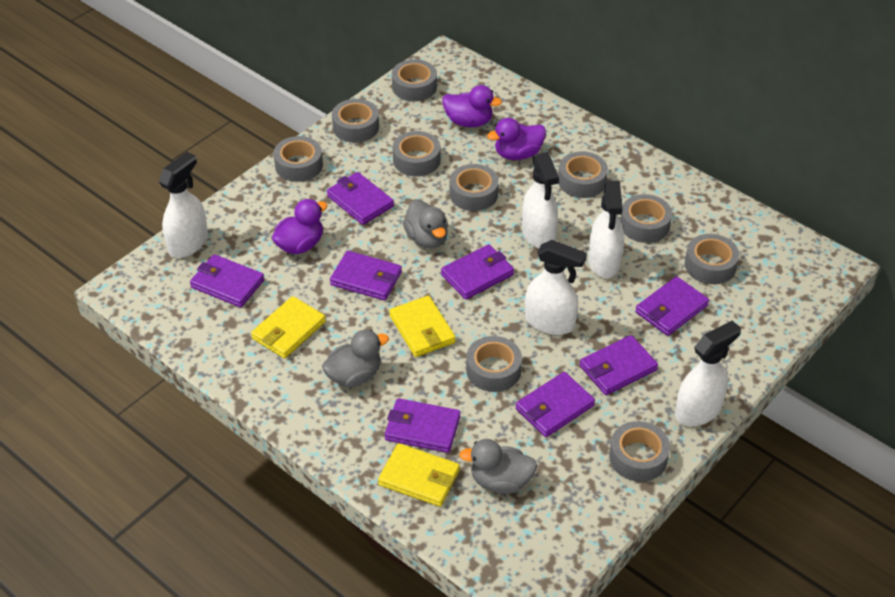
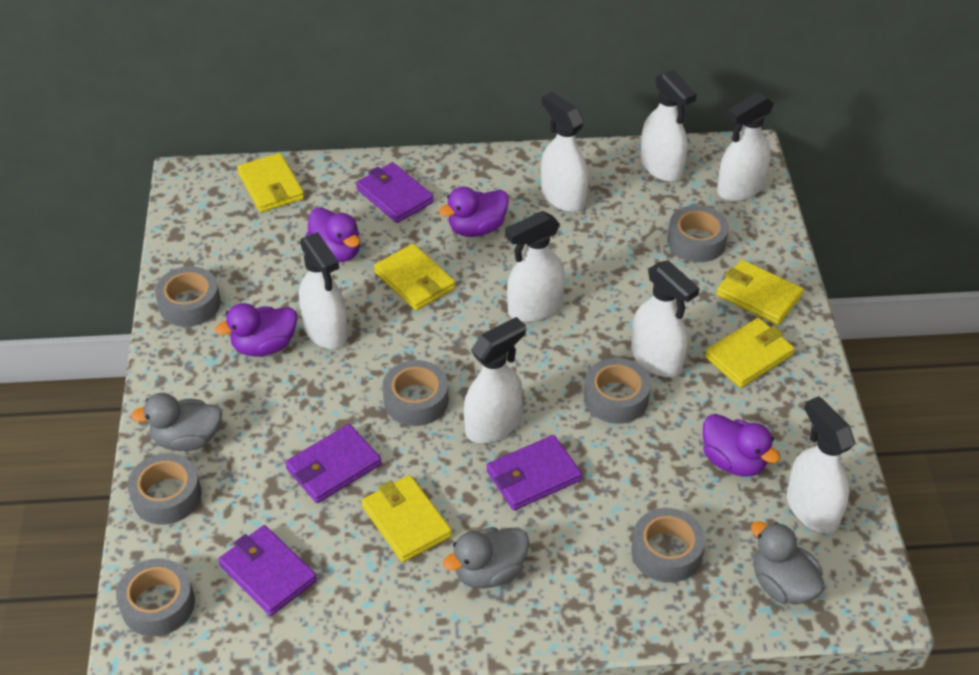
grey tape: 10 -> 7
purple duck: 3 -> 4
purple wallet: 8 -> 4
white spray bottle: 5 -> 8
yellow wallet: 3 -> 5

